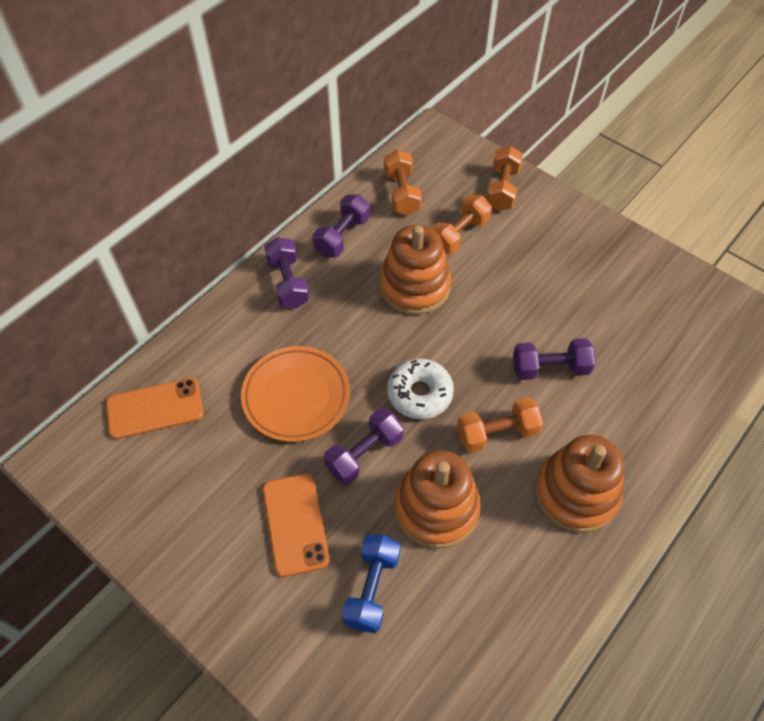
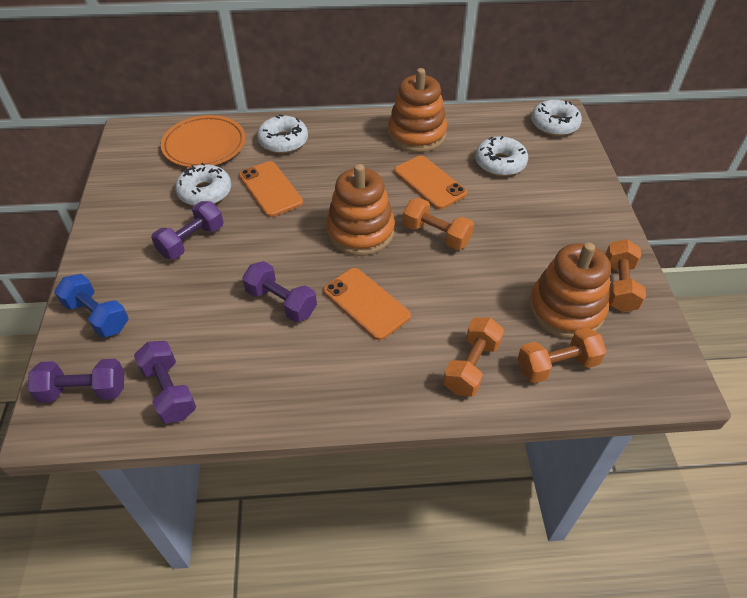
orange phone: 2 -> 3
white donut: 1 -> 4

